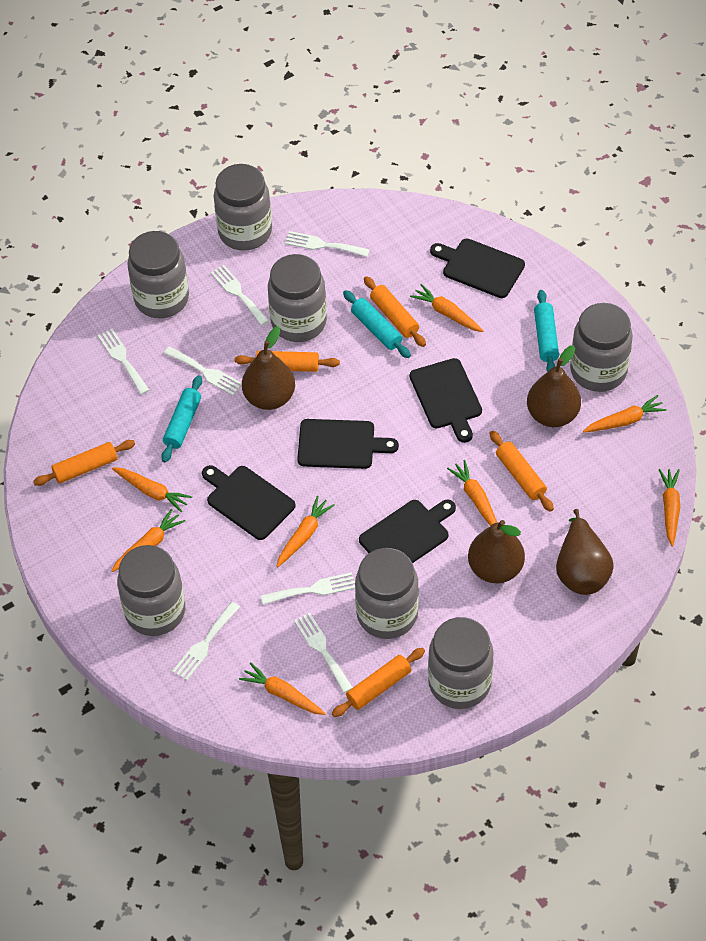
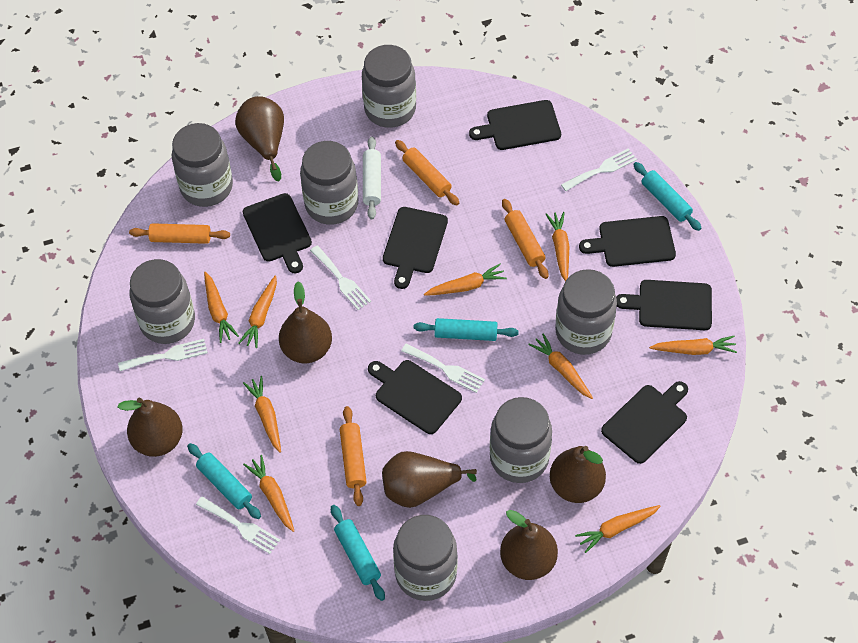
black cutting board: 5 -> 7
brown pear: 4 -> 6
orange carrot: 8 -> 9
orange rolling pin: 5 -> 4
turquoise rolling pin: 3 -> 4
white fork: 7 -> 5
white rolling pin: 0 -> 1

